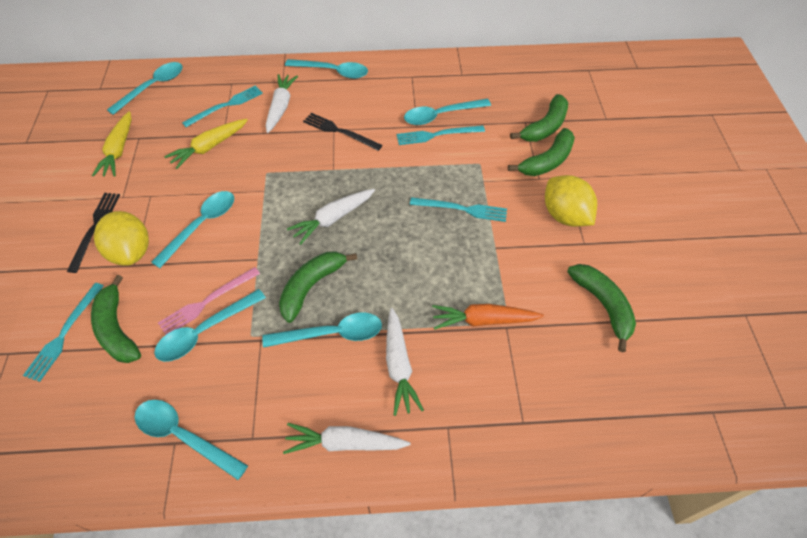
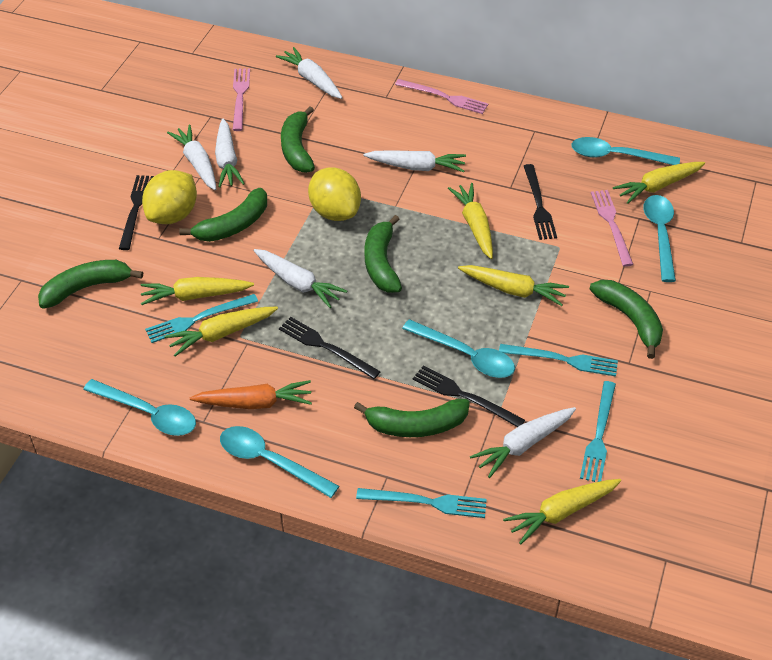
black fork: 2 -> 4
green banana: 5 -> 6
pink fork: 1 -> 3
turquoise spoon: 7 -> 5
white carrot: 4 -> 6
yellow carrot: 2 -> 6

